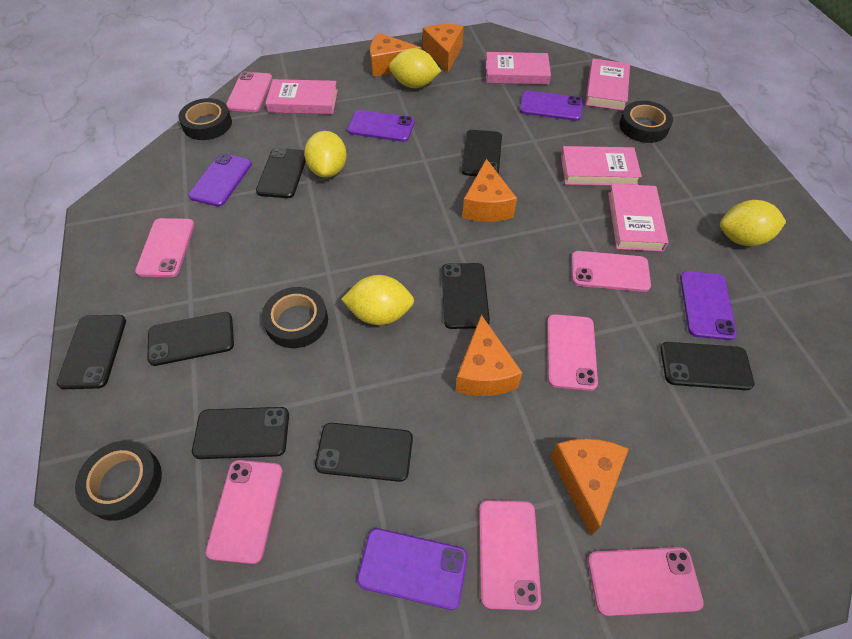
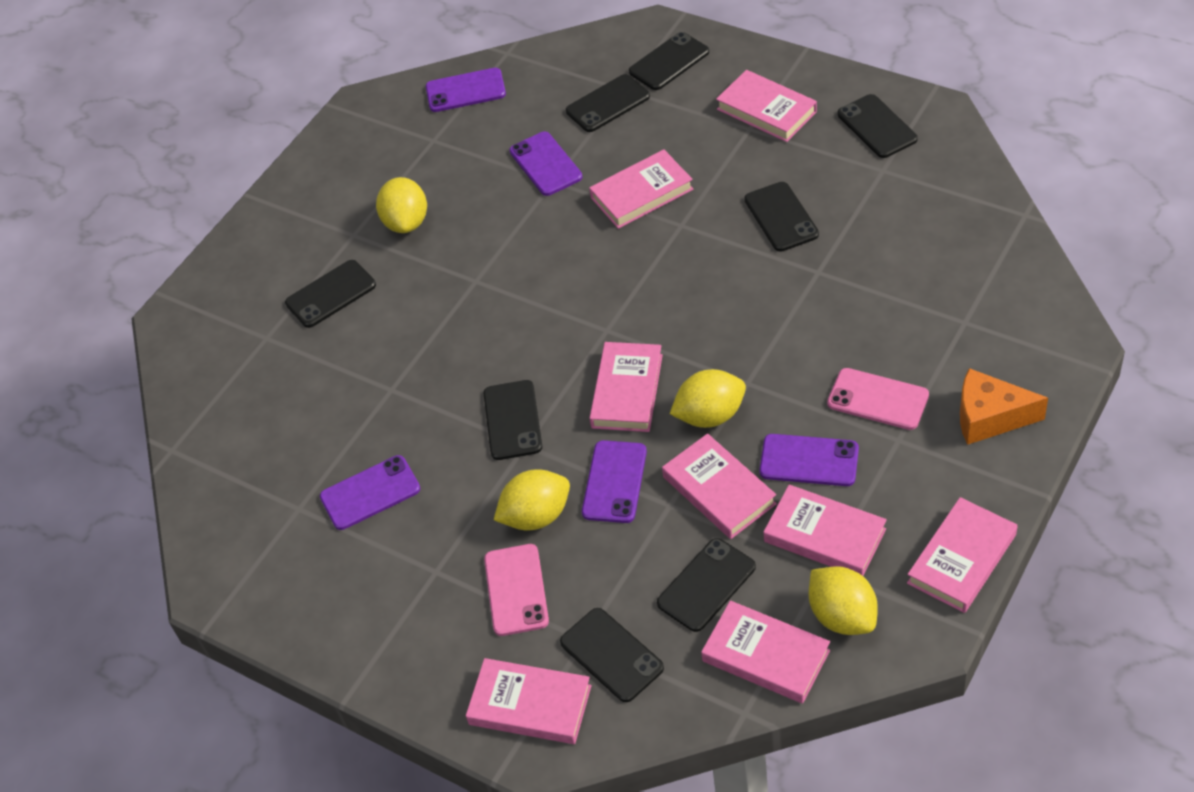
black tape: 4 -> 0
orange cheese: 5 -> 1
pink book: 5 -> 8
pink phone: 7 -> 2

